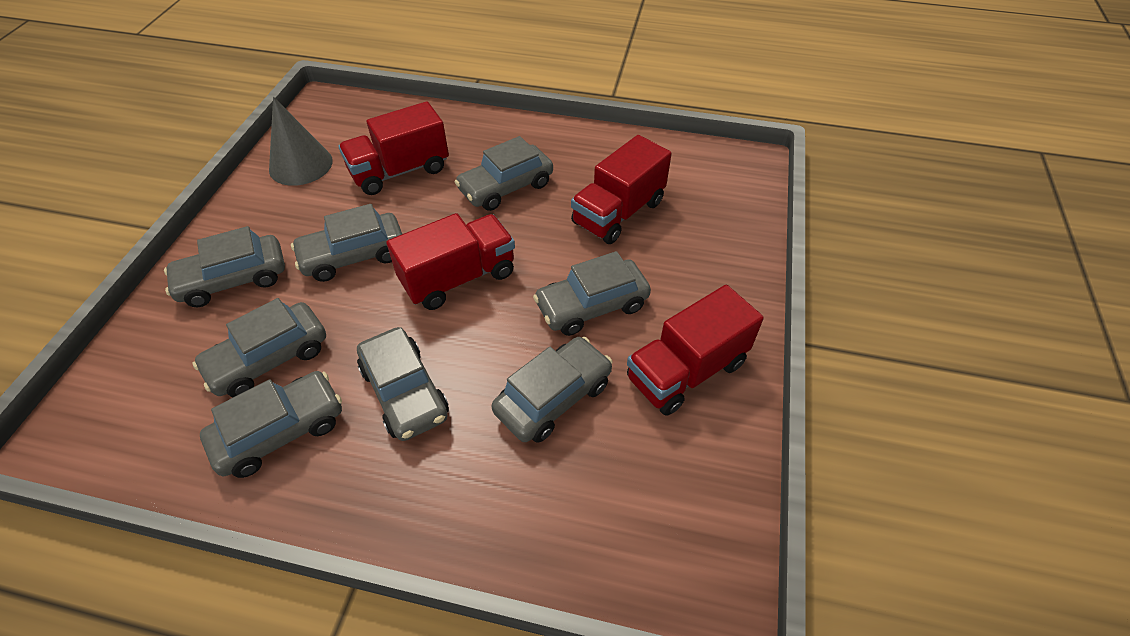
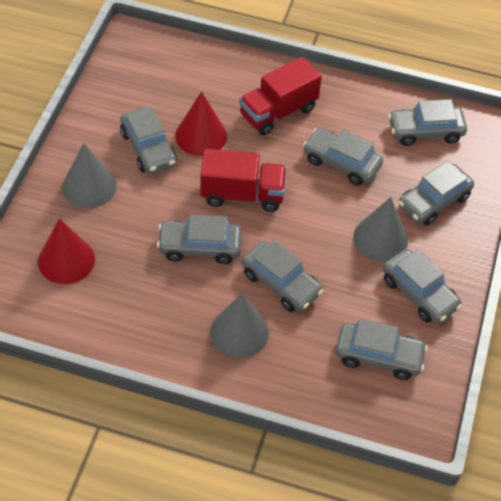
grey cone: 1 -> 3
red cone: 0 -> 2
red truck: 4 -> 2

